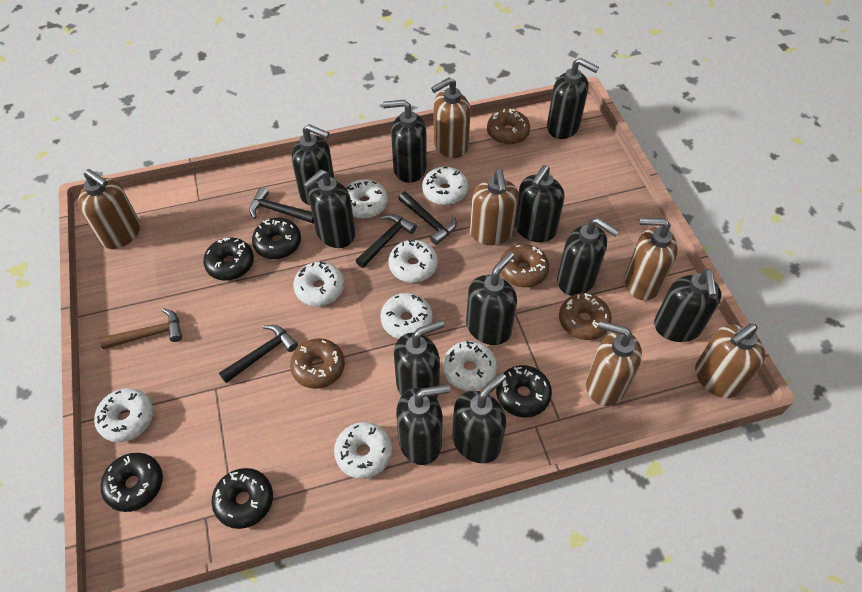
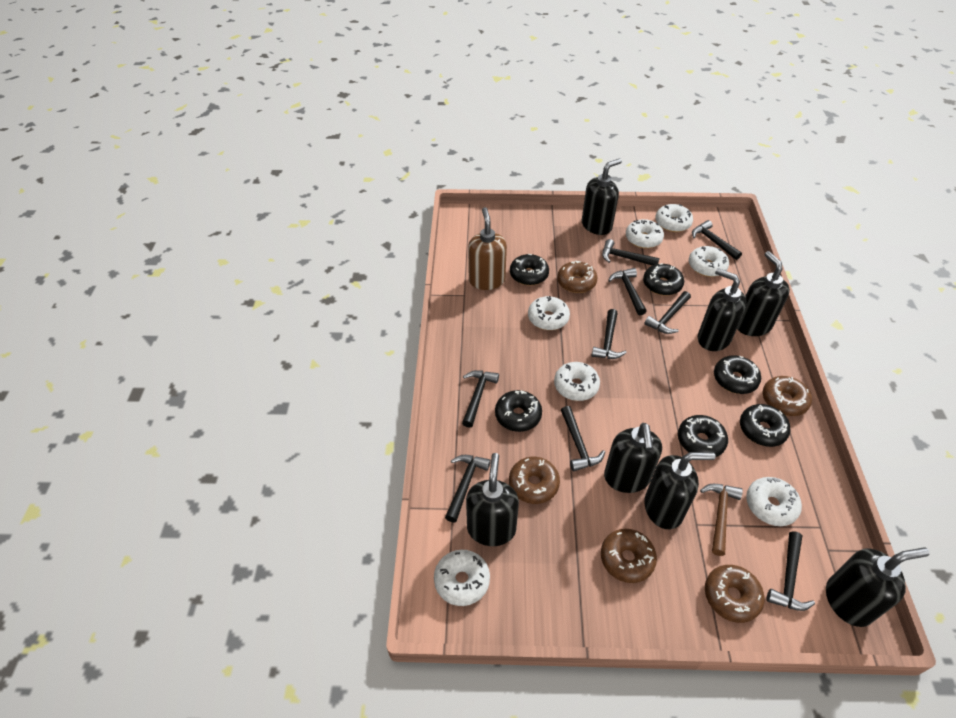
black donut: 5 -> 6
black hammer: 4 -> 9
black soap dispenser: 11 -> 7
brown donut: 4 -> 5
brown soap dispenser: 6 -> 1
white donut: 8 -> 7

